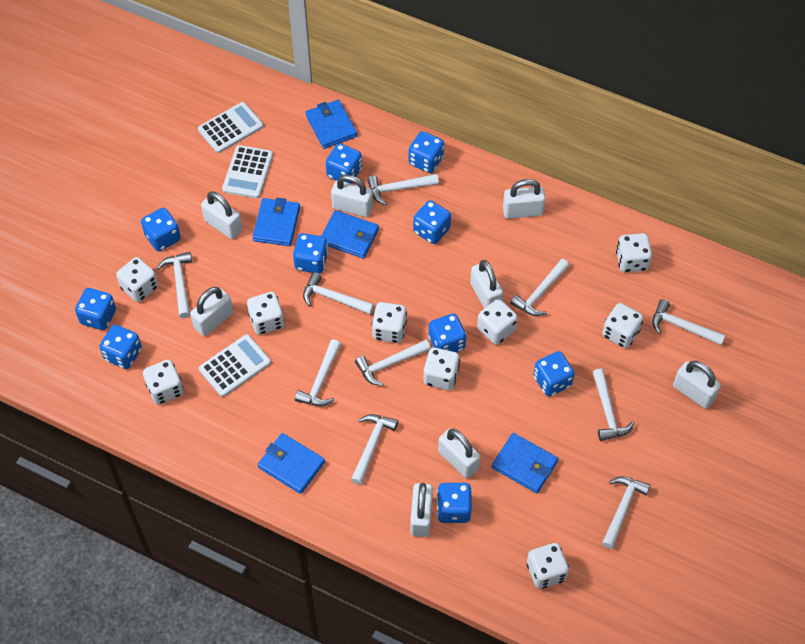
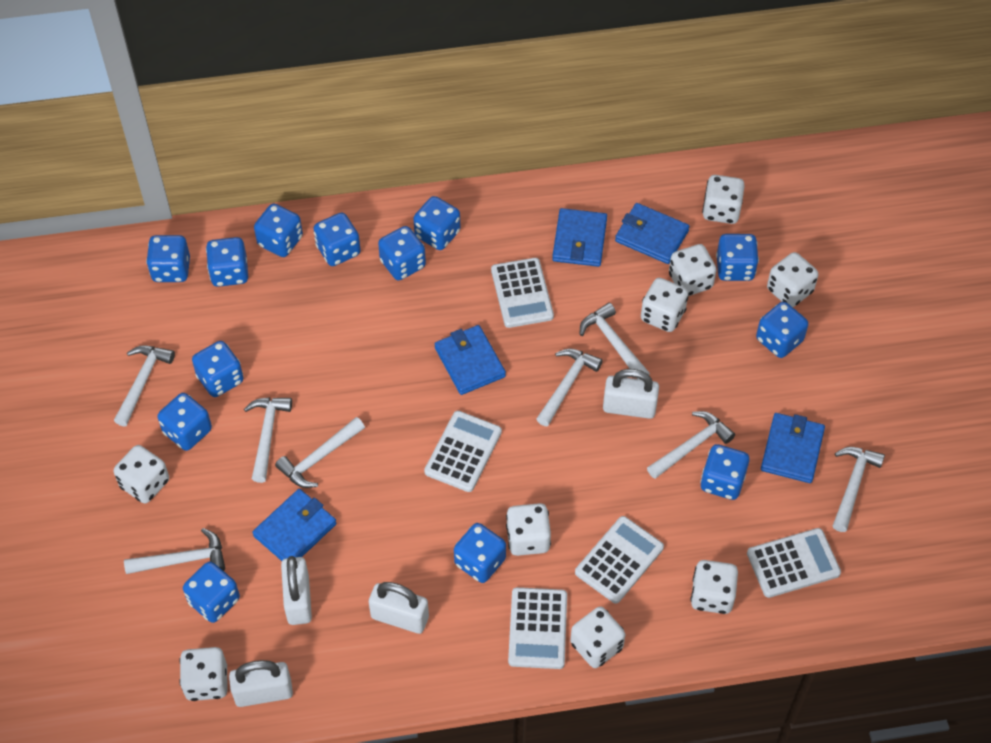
blue dice: 10 -> 13
white calculator: 3 -> 5
white hammer: 10 -> 8
white padlock: 8 -> 4

